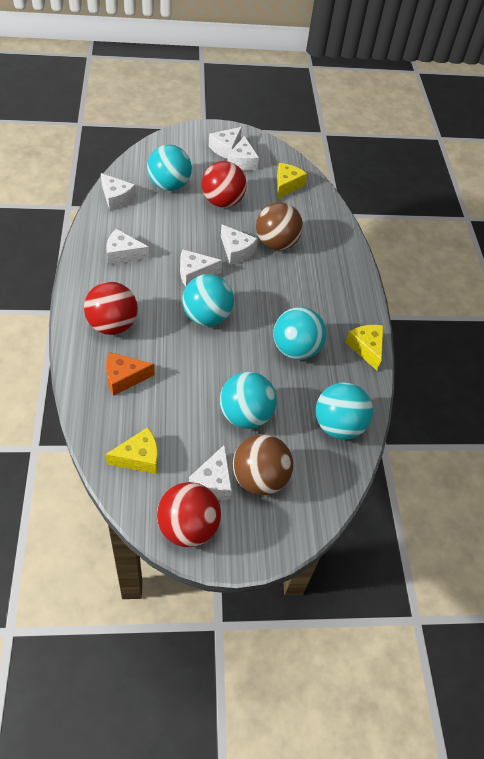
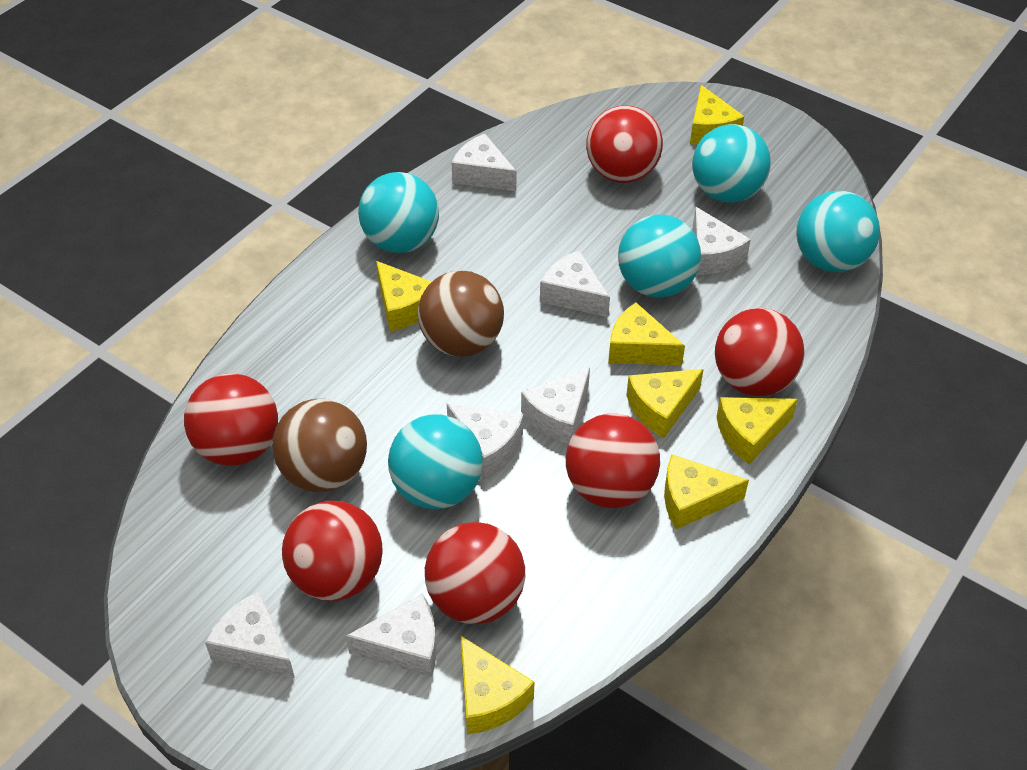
orange cheese: 1 -> 0
red ball: 3 -> 6
yellow cheese: 3 -> 7

